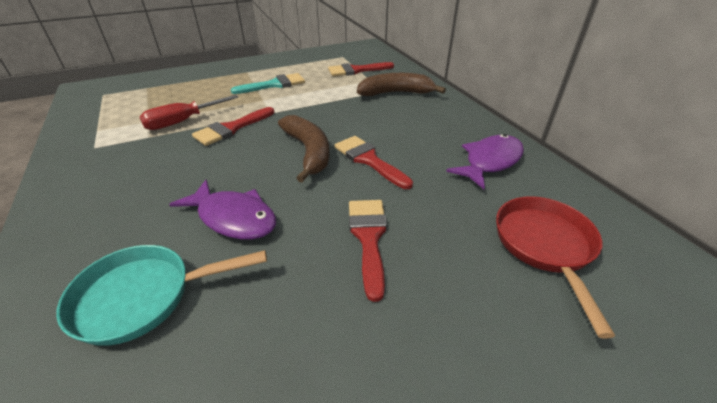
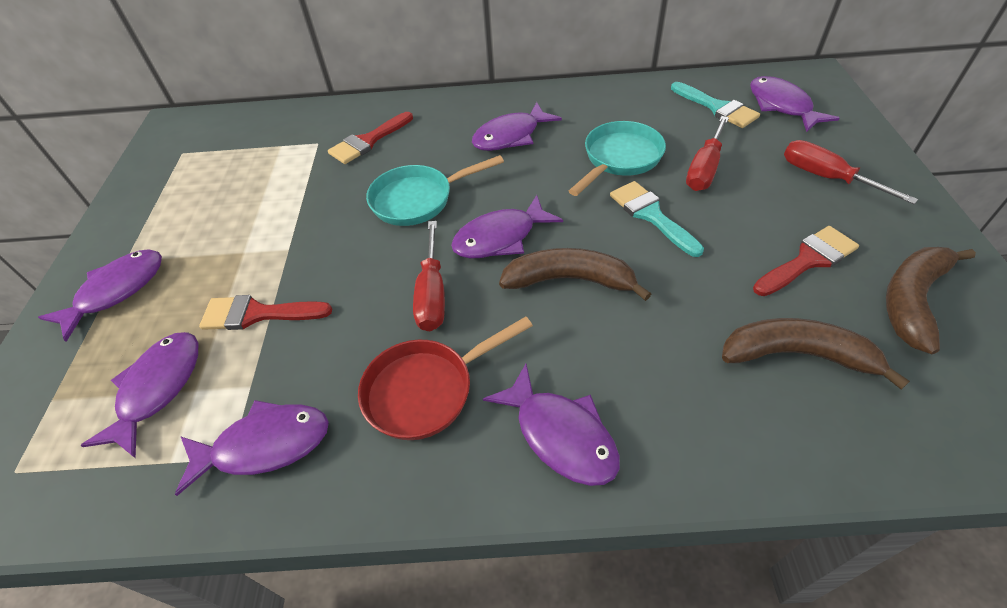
brown banana: 2 -> 3
purple fish: 2 -> 7
red brush: 4 -> 3
red screwdriver: 1 -> 3
turquoise brush: 1 -> 2
turquoise pan: 1 -> 2

